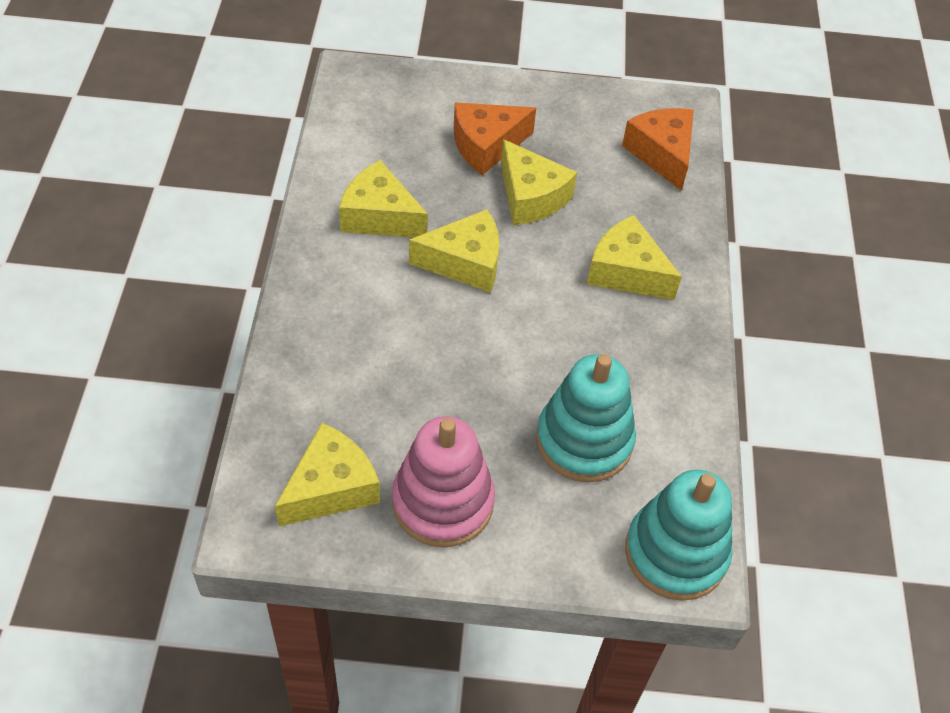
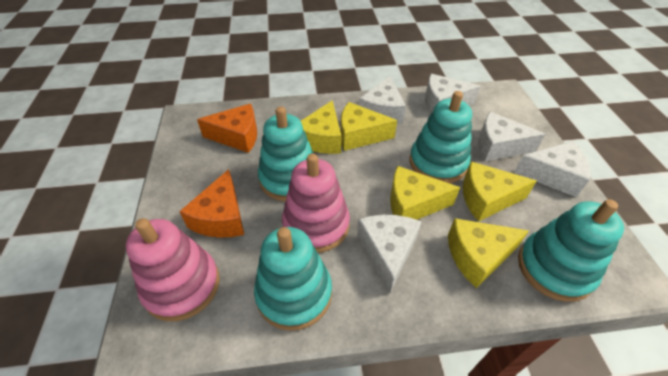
pink stacking toy: 1 -> 2
turquoise stacking toy: 2 -> 4
white cheese: 0 -> 5

